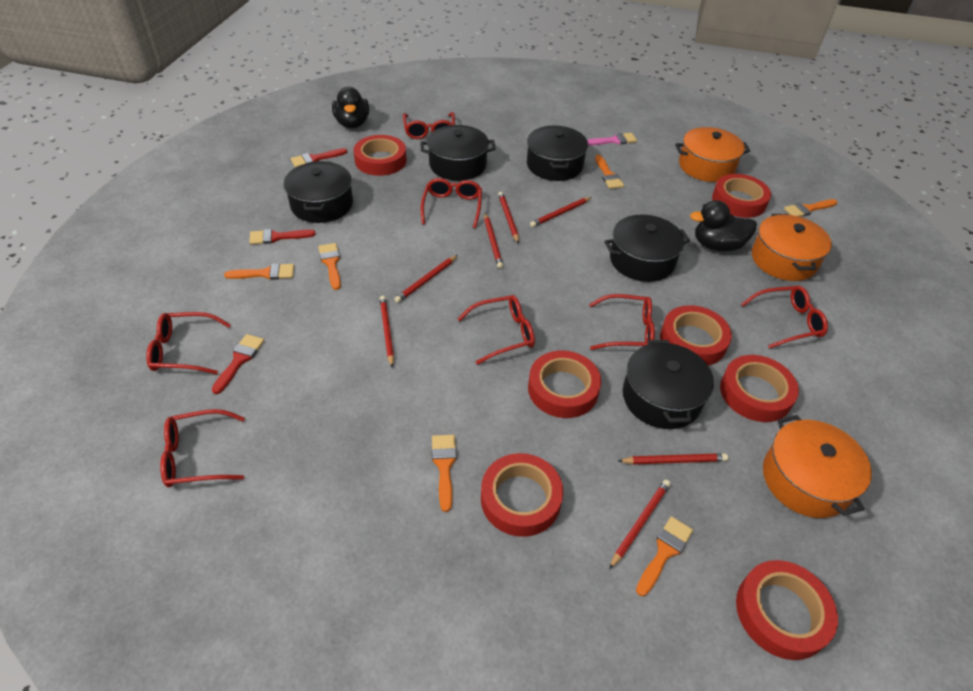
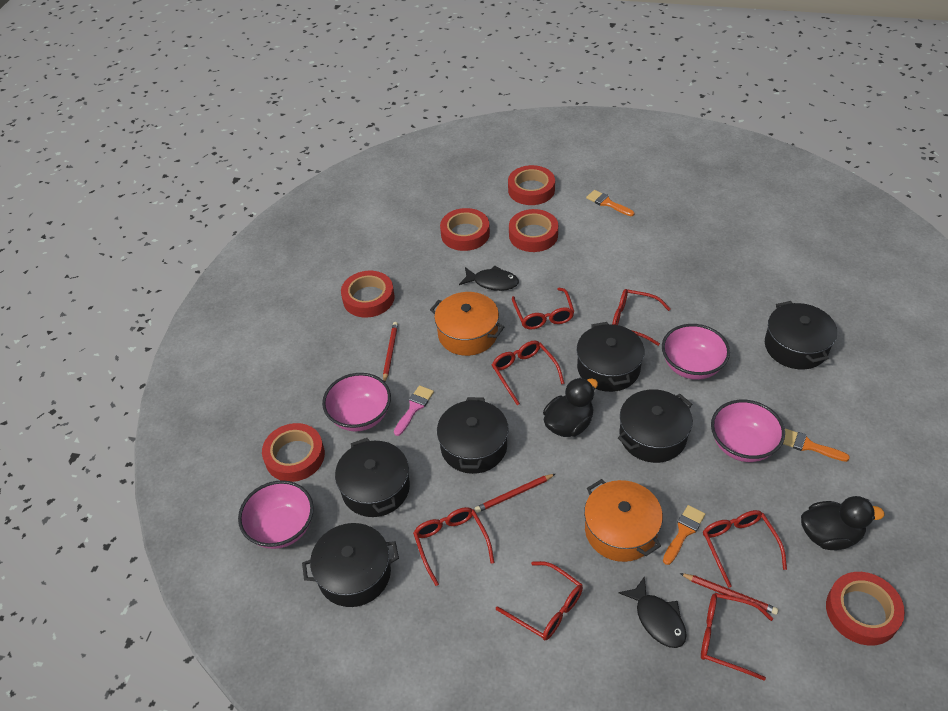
black fish: 0 -> 2
black pot: 5 -> 6
orange brush: 6 -> 3
orange pot: 3 -> 2
pink bowl: 0 -> 4
red brush: 3 -> 0
red pencil: 7 -> 3
red tape: 7 -> 6

